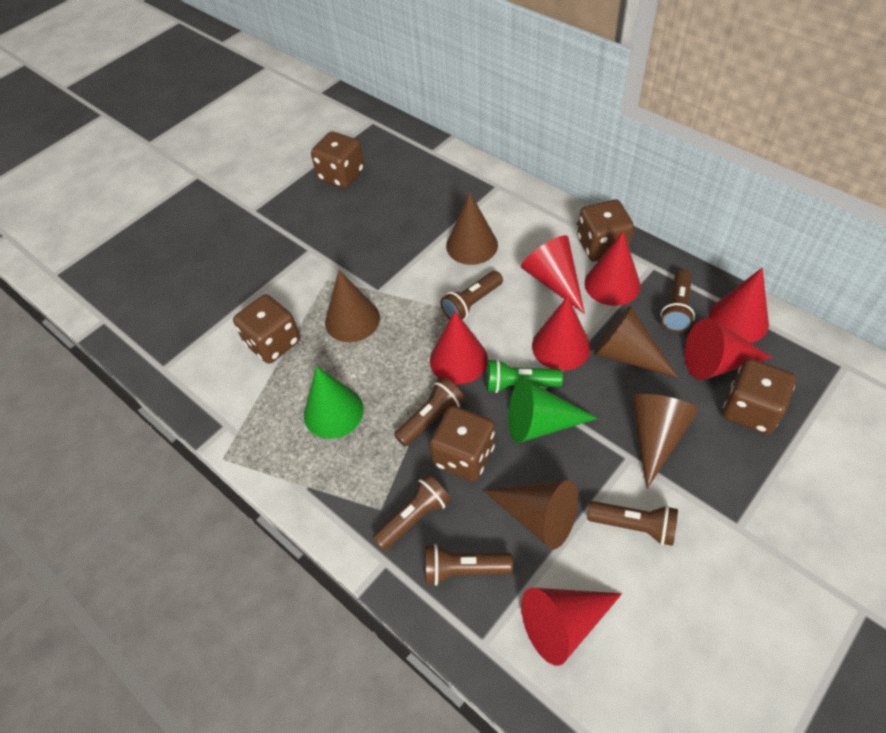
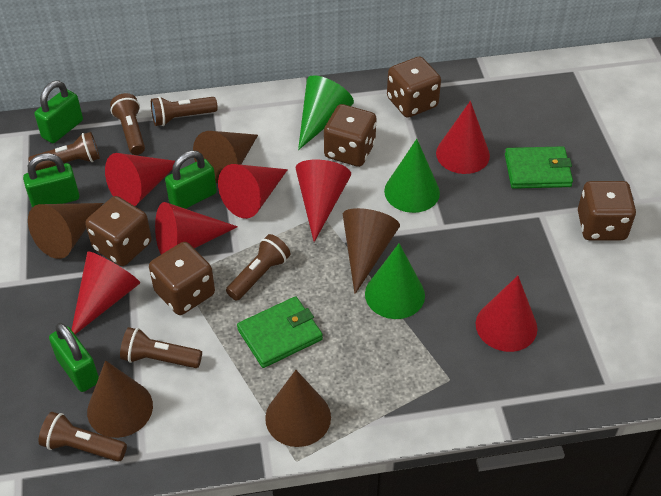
green cone: 2 -> 3
green flashlight: 1 -> 0
green padlock: 0 -> 4
green wallet: 0 -> 2

